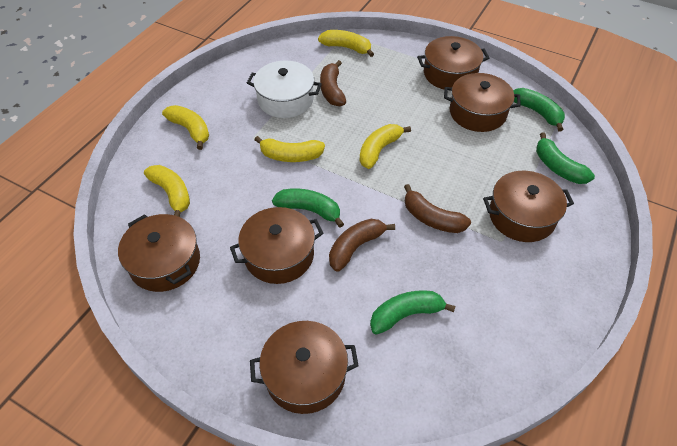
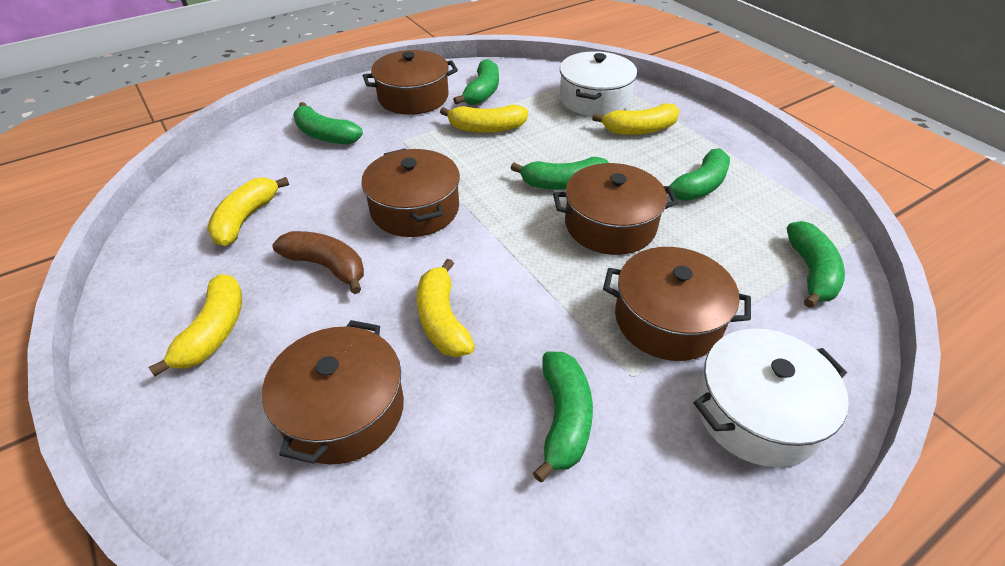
brown banana: 3 -> 1
brown pot: 6 -> 5
green banana: 4 -> 6
white pot: 1 -> 2

